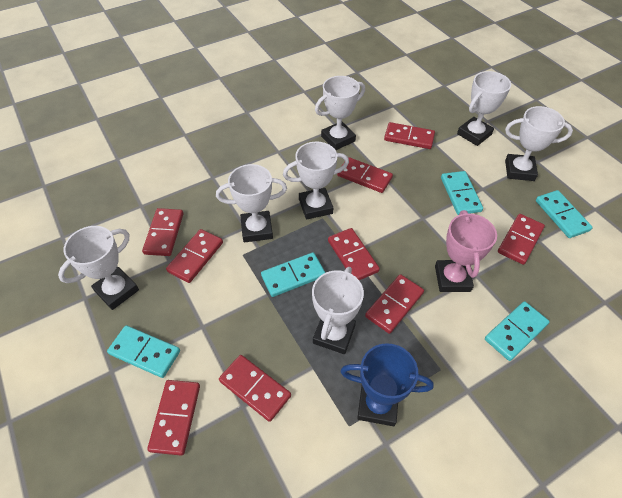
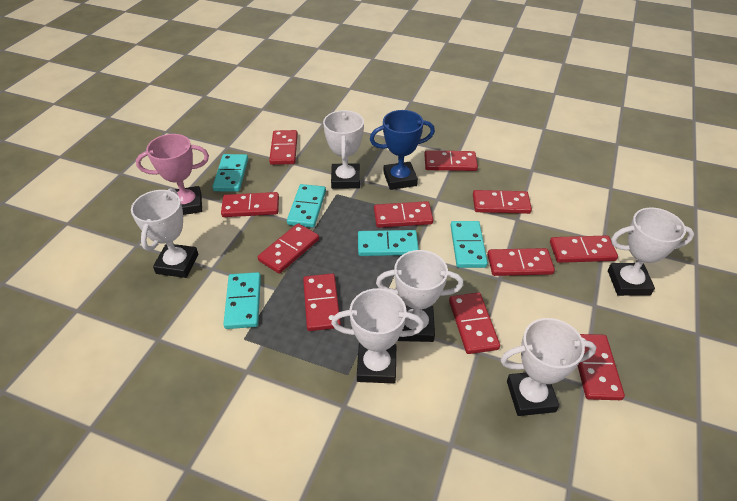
red domino: 9 -> 11
white trophy: 7 -> 6

